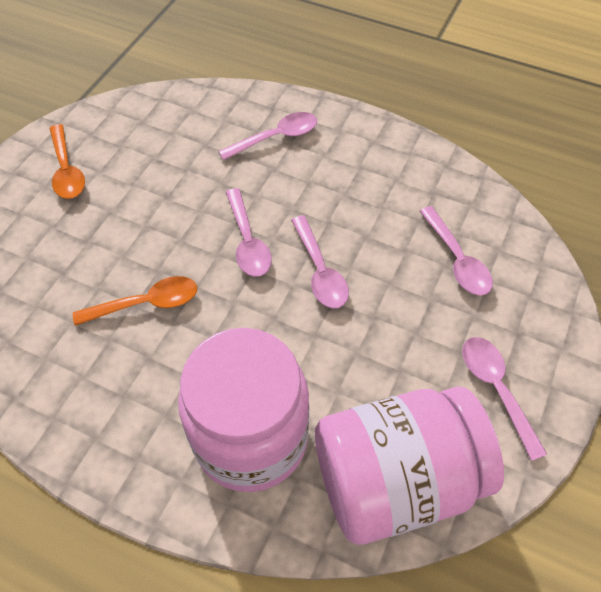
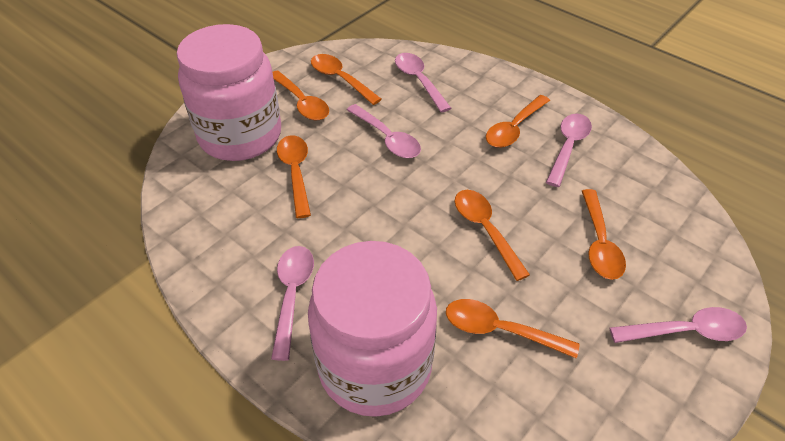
orange spoon: 2 -> 7

